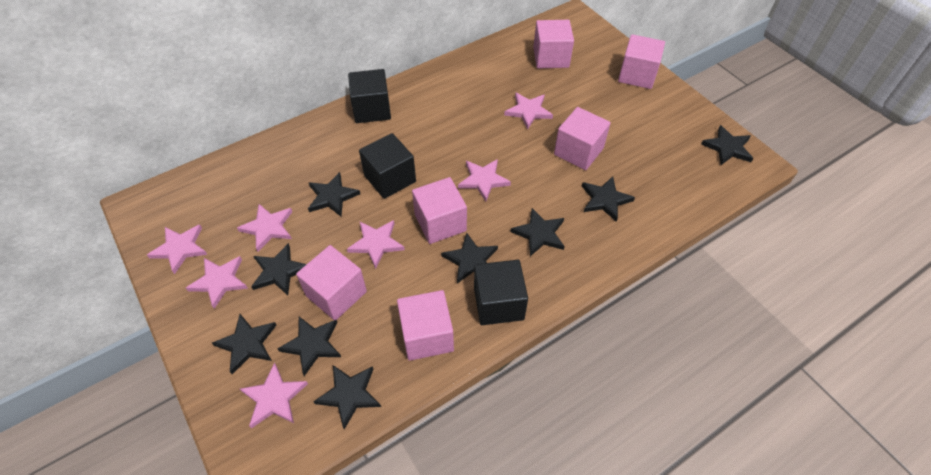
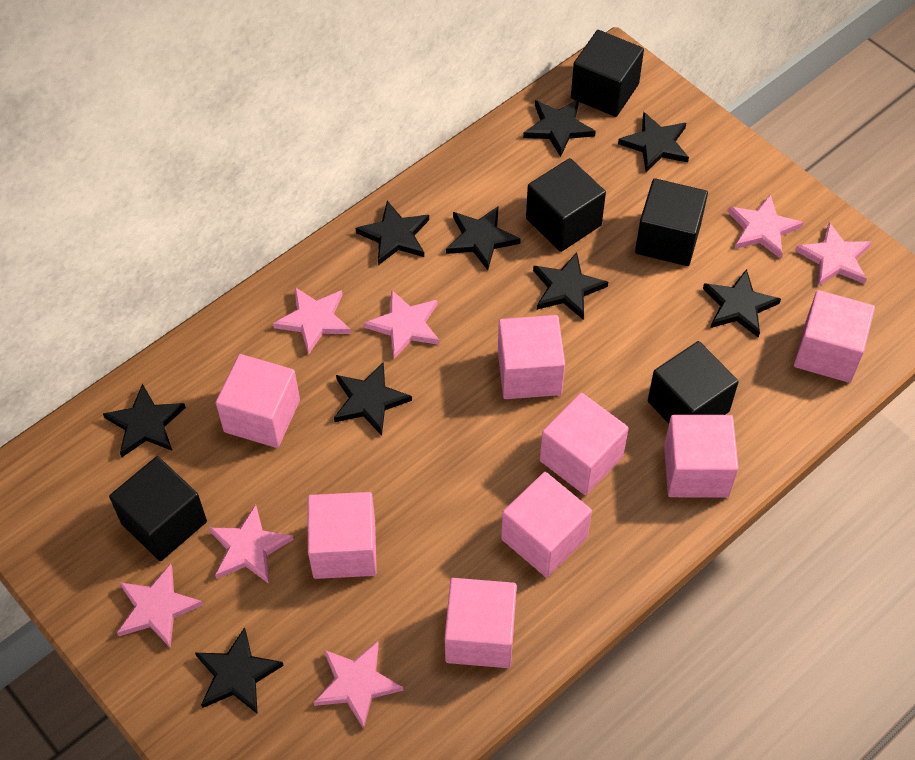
black cube: 3 -> 5
pink cube: 6 -> 8

